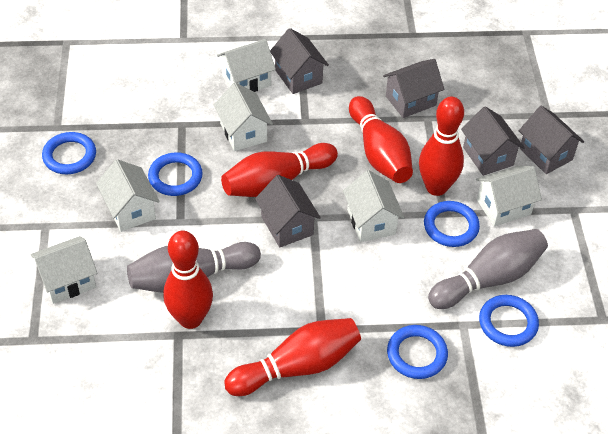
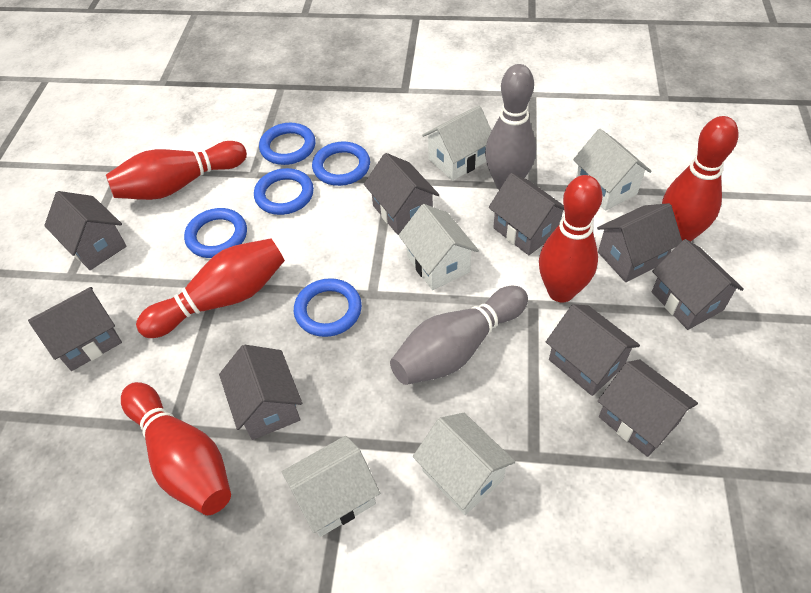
grey house: 5 -> 9
white house: 6 -> 5

